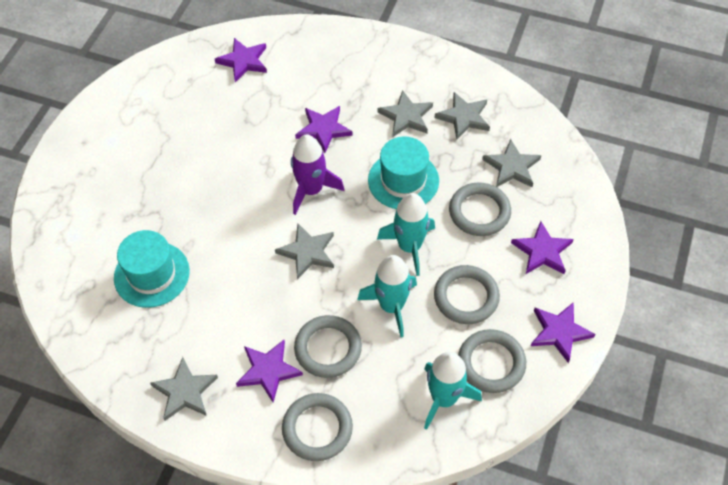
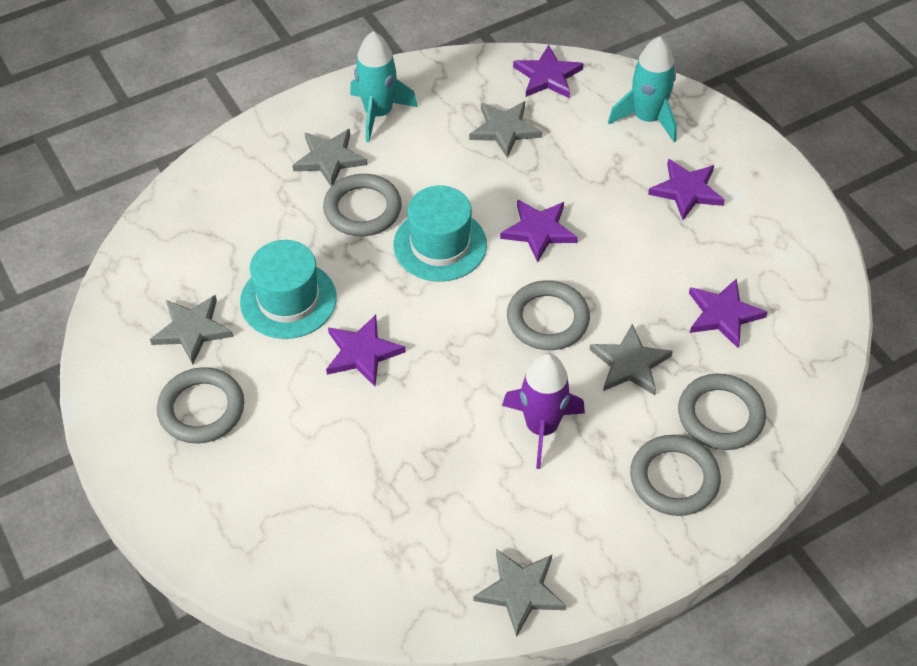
turquoise rocket: 3 -> 2

